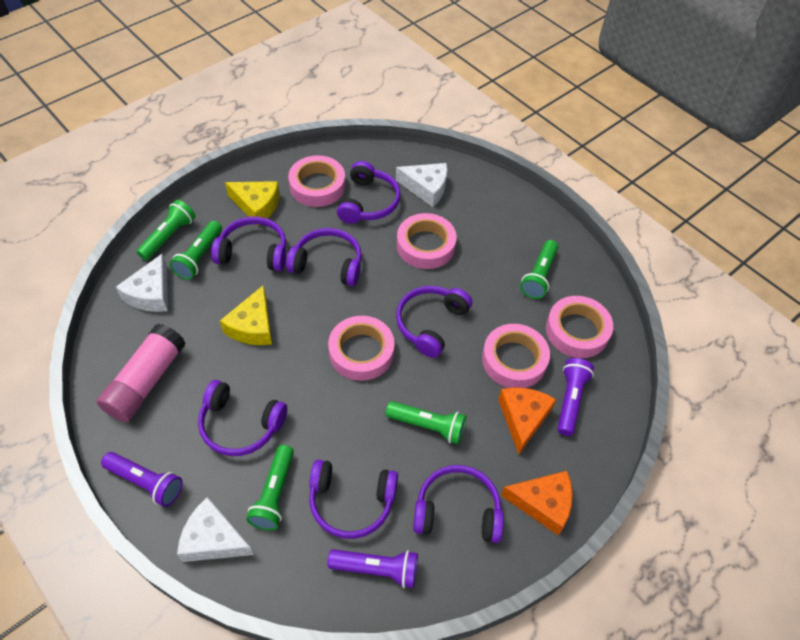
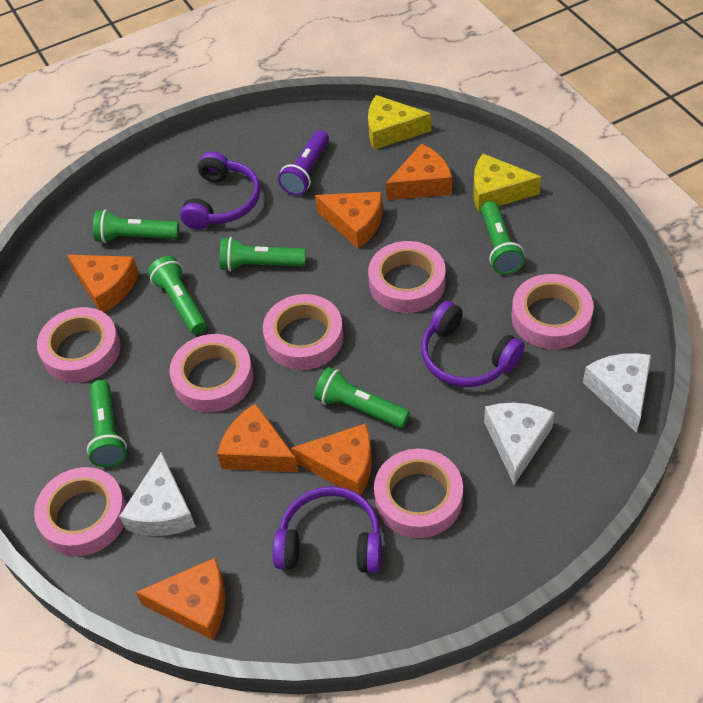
green flashlight: 5 -> 6
orange cheese: 2 -> 6
pink glue stick: 1 -> 0
pink tape: 5 -> 7
purple flashlight: 3 -> 1
purple headphones: 7 -> 3

